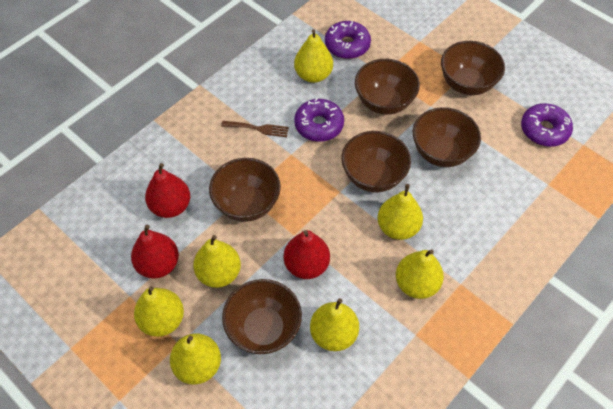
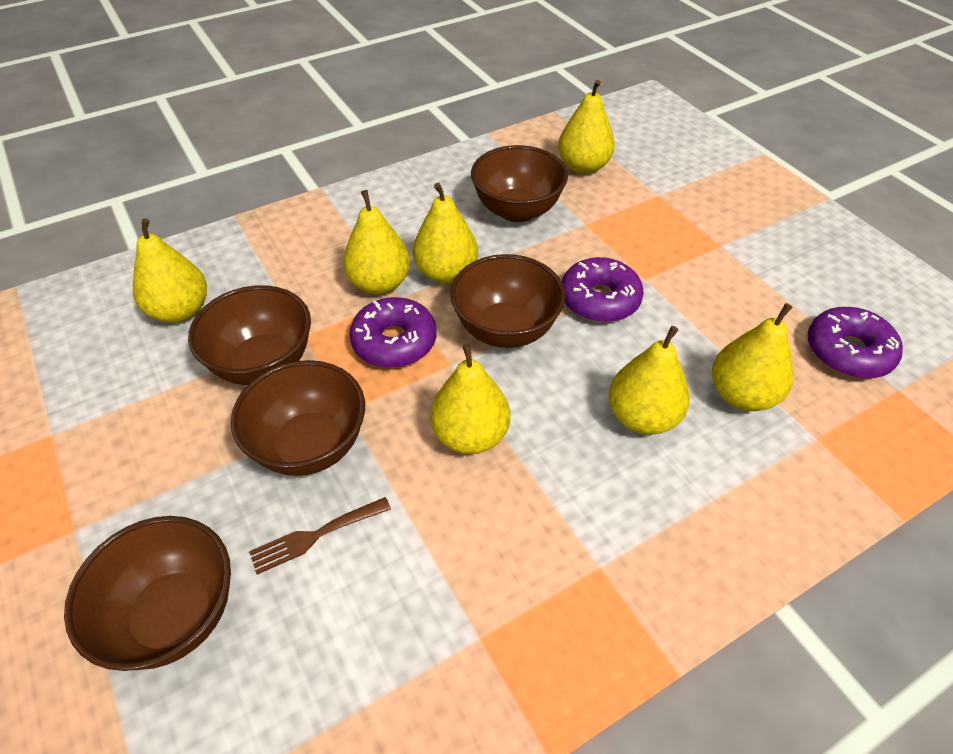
brown bowl: 6 -> 5
red pear: 3 -> 0

